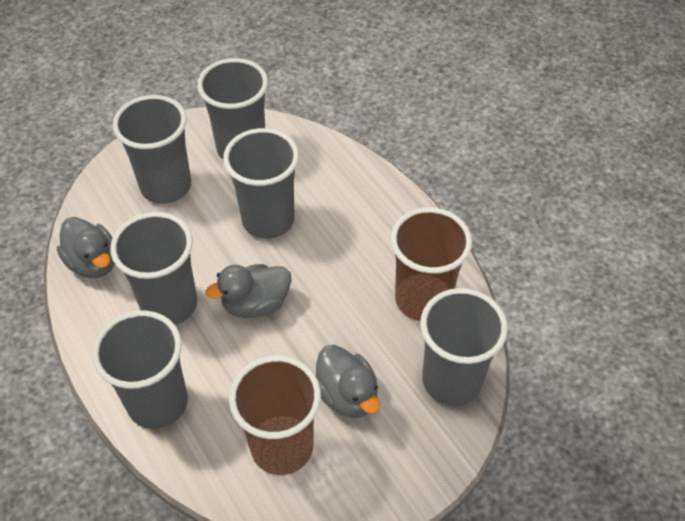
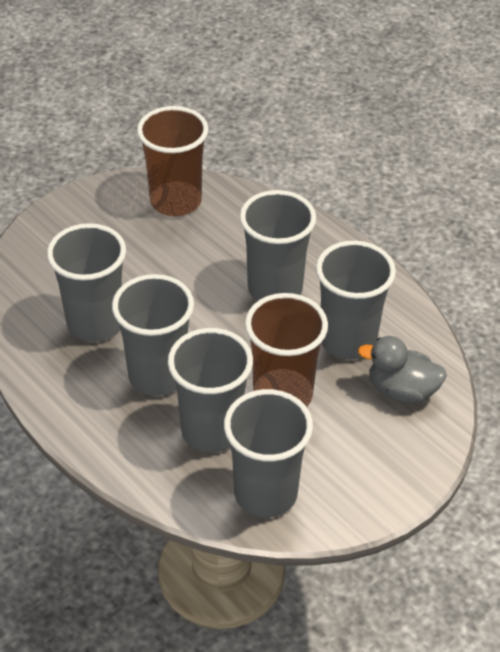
grey duck: 3 -> 1

